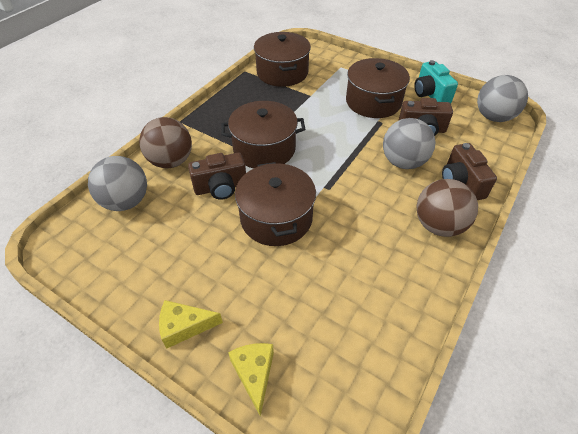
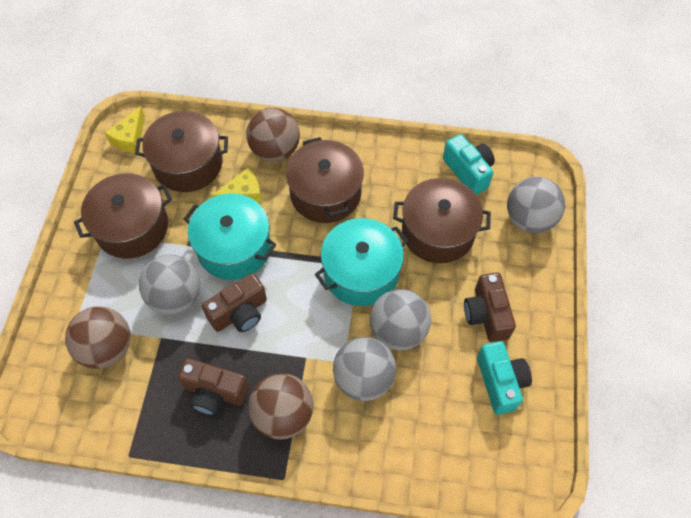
brown ball: 2 -> 3
grey ball: 3 -> 4
turquoise camera: 1 -> 2
turquoise pot: 0 -> 2

